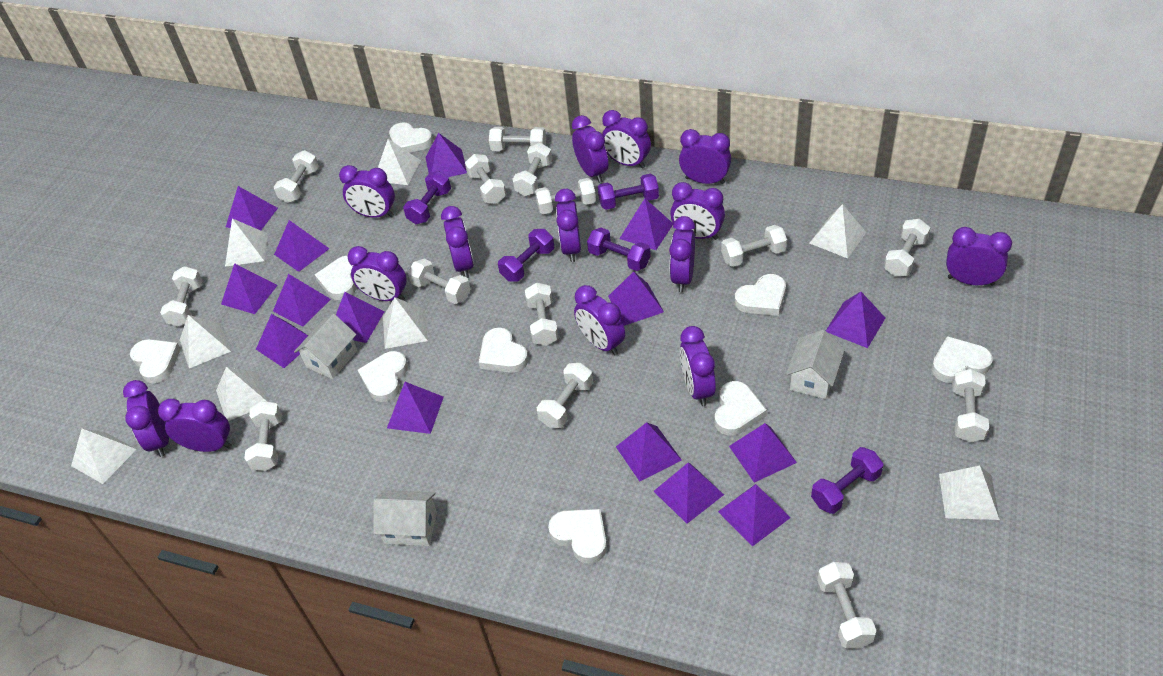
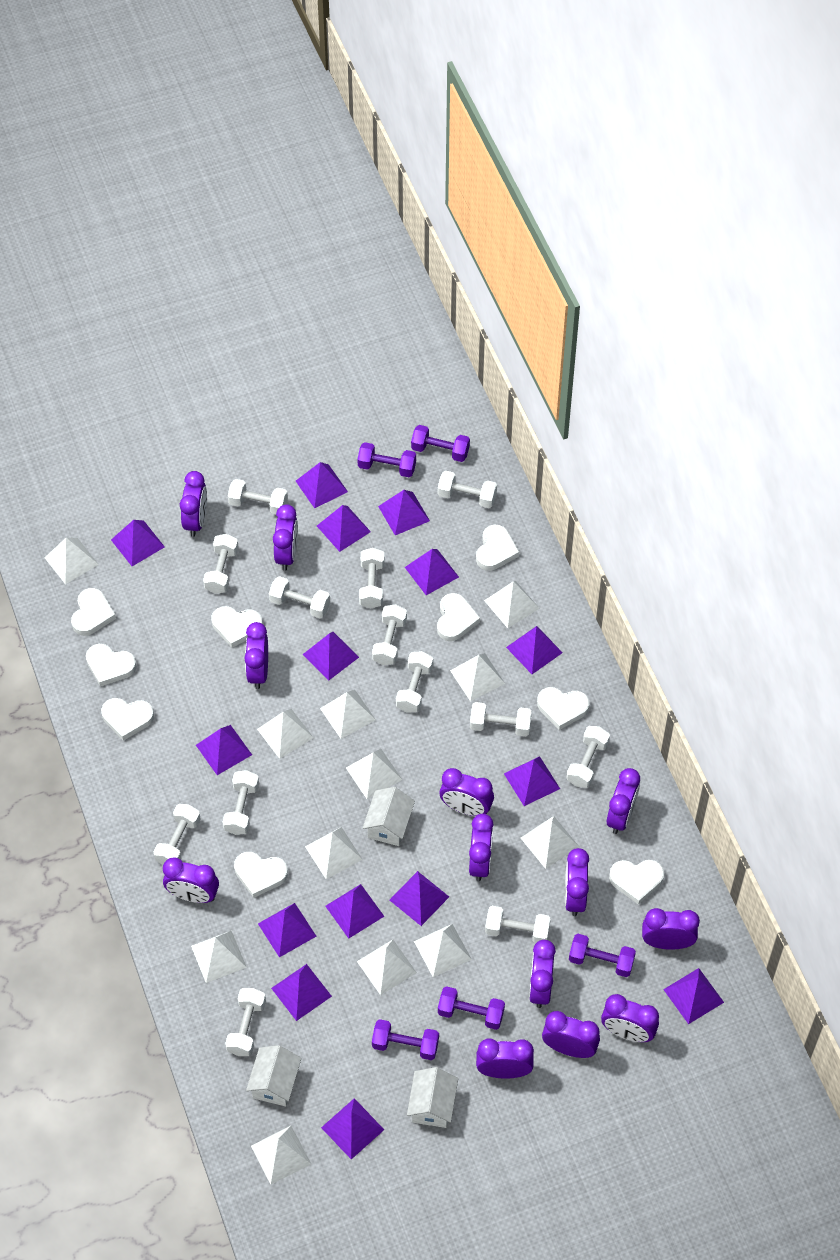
purple clock: 14 -> 13
white dumbbell: 14 -> 13
white pyramid: 8 -> 12

